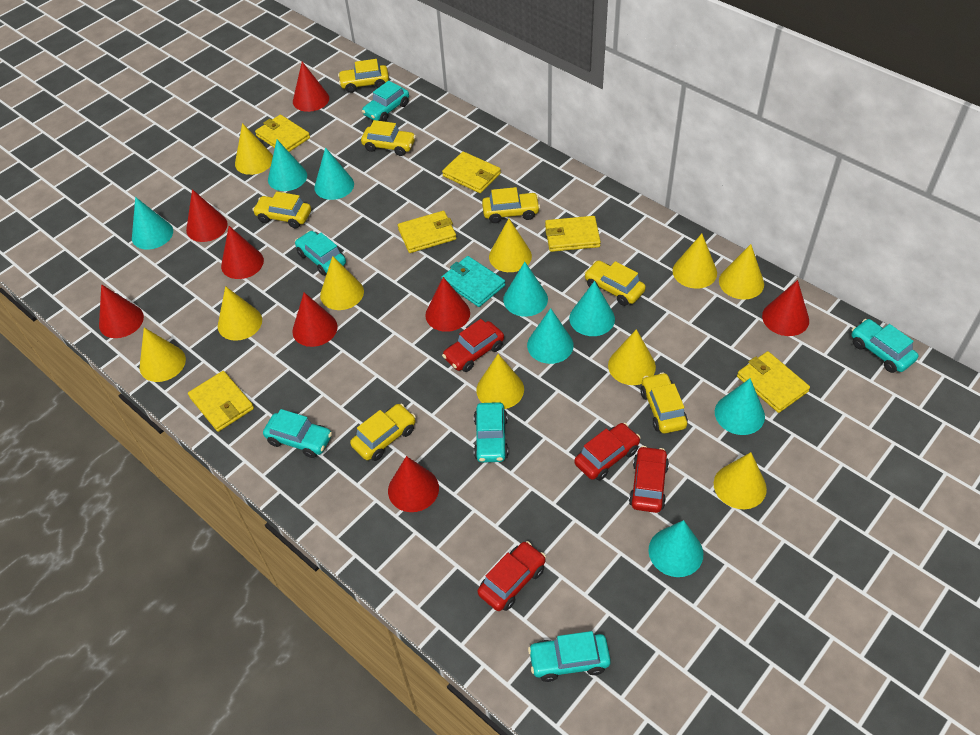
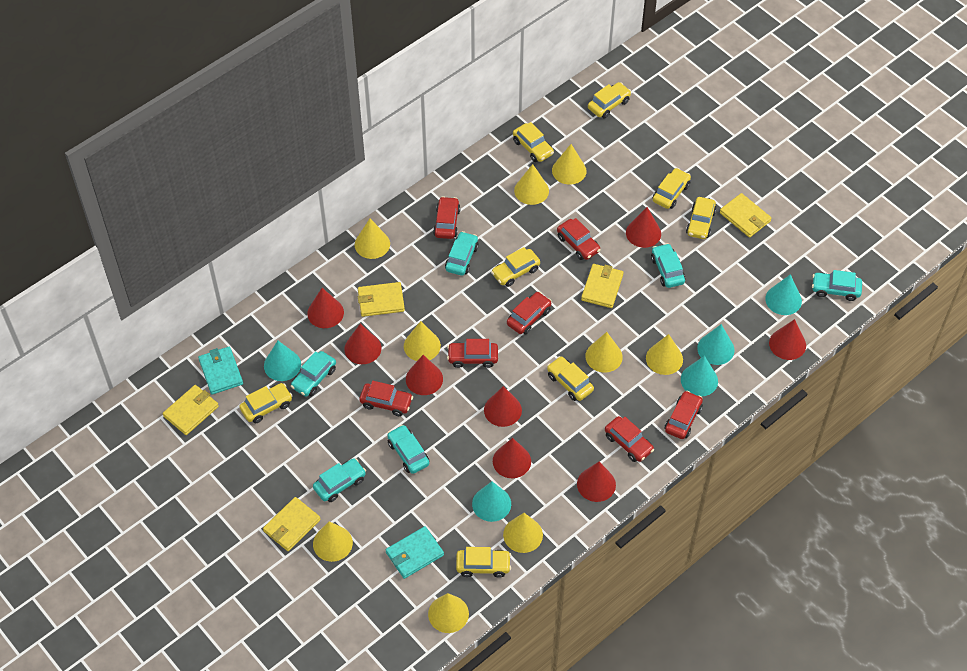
red car: 4 -> 7
turquoise cone: 8 -> 5
turquoise wallet: 1 -> 2
yellow car: 7 -> 8
yellow cone: 10 -> 9
yellow wallet: 6 -> 5

